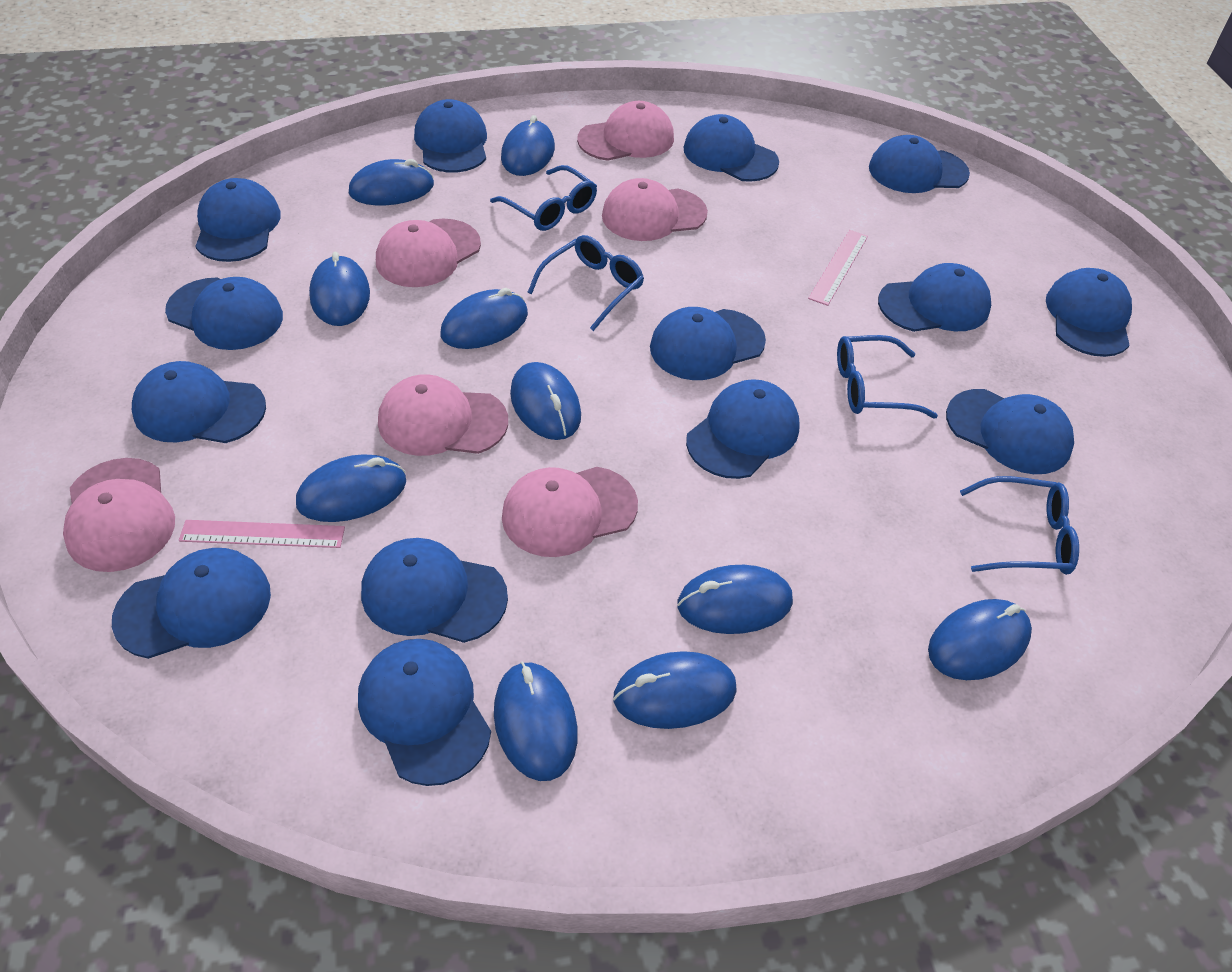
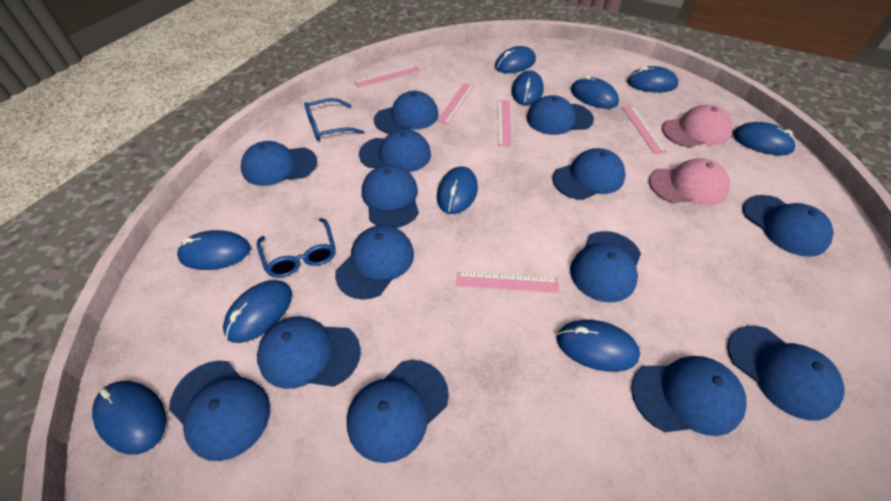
blue glasses: 4 -> 2
pink cap: 6 -> 2
pink ruler: 2 -> 5

